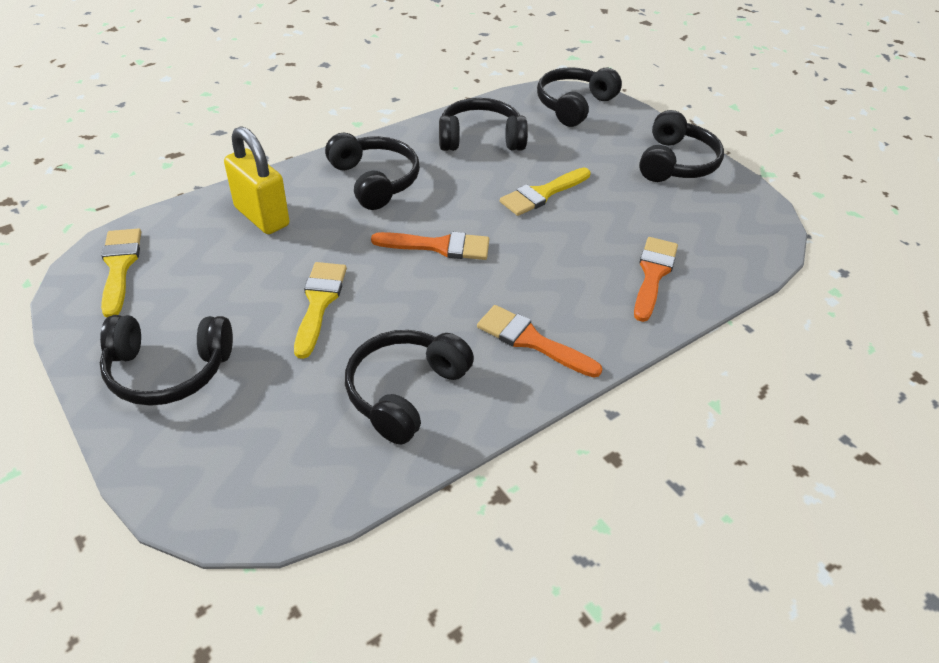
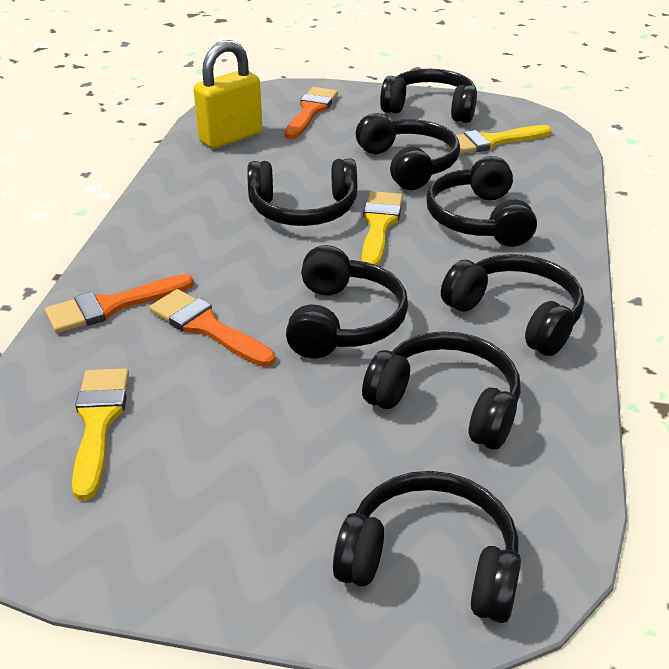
black headphones: 6 -> 8

